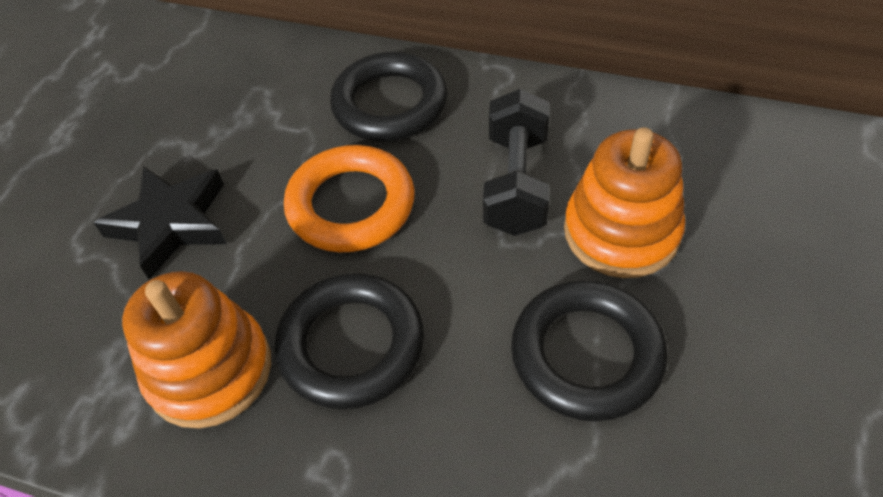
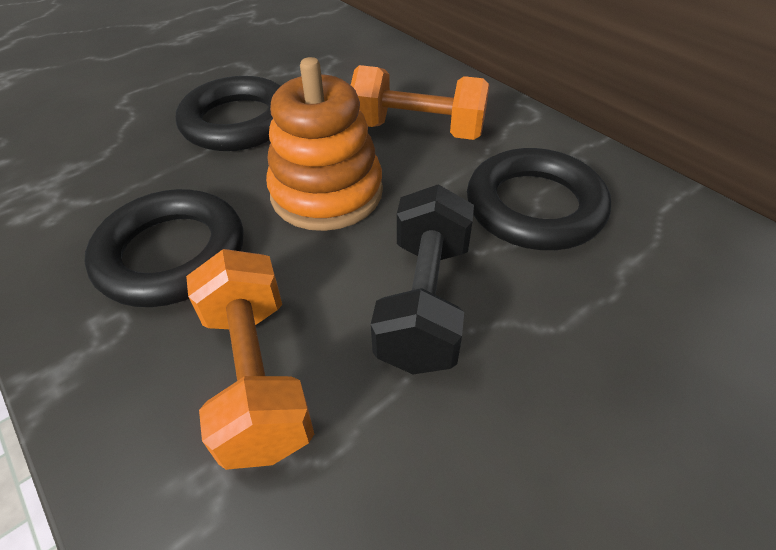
black star: 1 -> 0
orange dumbbell: 0 -> 2
orange ring: 1 -> 0
orange stacking toy: 2 -> 1

